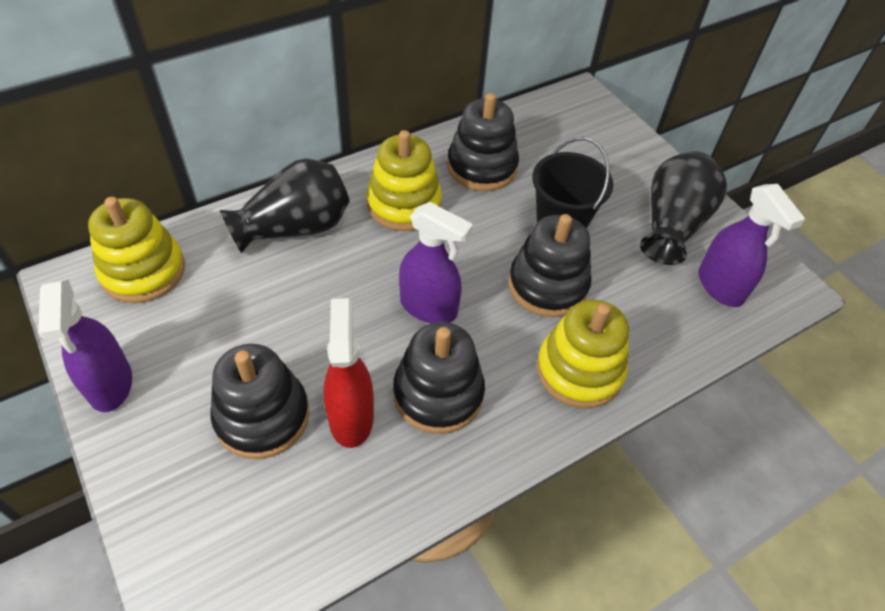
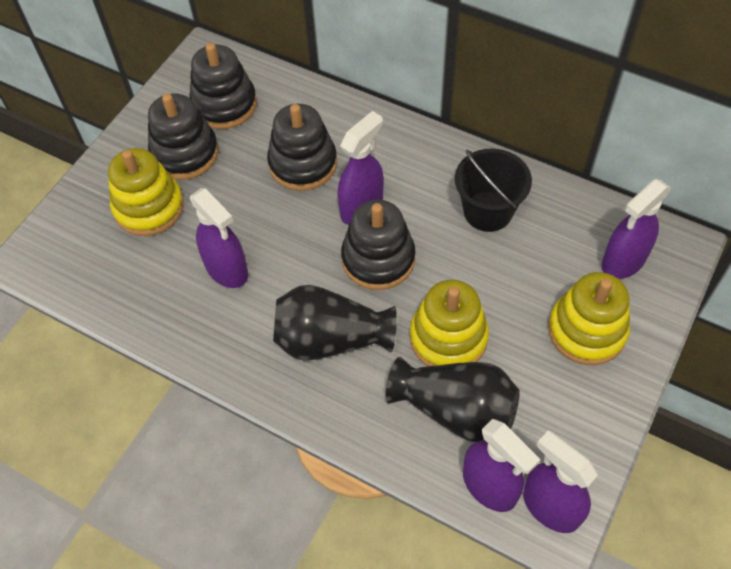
purple spray bottle: 3 -> 5
red spray bottle: 1 -> 0

